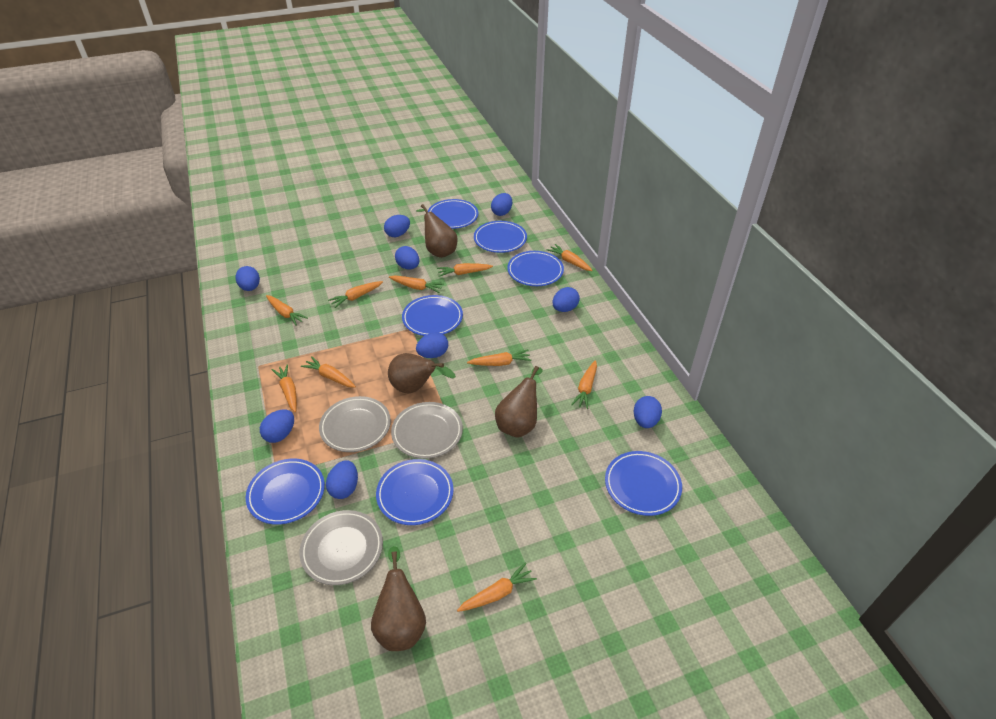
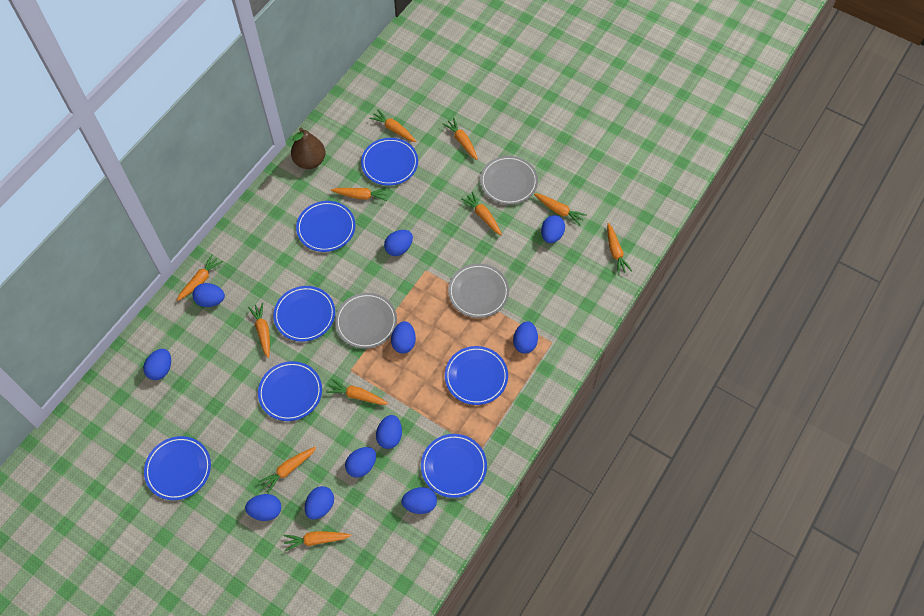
blue egg: 9 -> 11
brown pear: 4 -> 1
orange carrot: 10 -> 11

